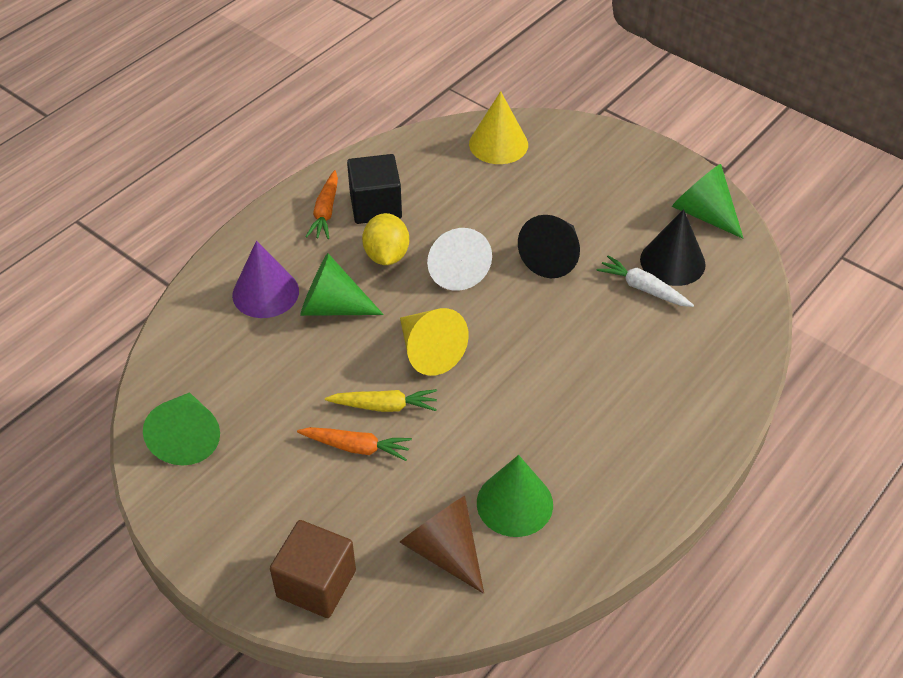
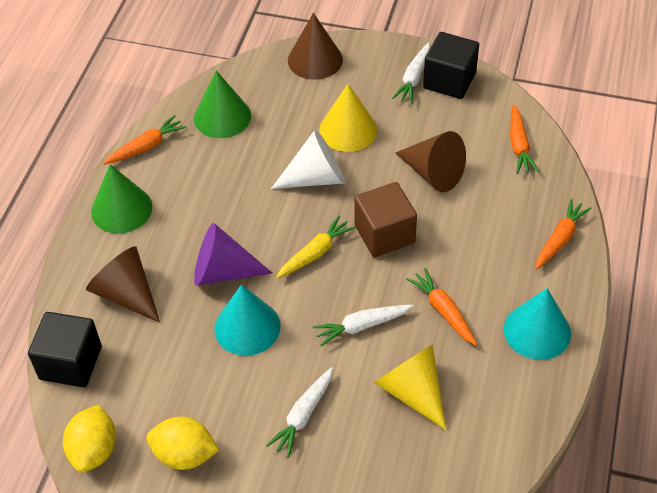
black cone: 2 -> 0
black cube: 1 -> 2
brown cone: 1 -> 3
green cone: 4 -> 2
orange carrot: 2 -> 4
turquoise cone: 0 -> 2
white carrot: 1 -> 3
yellow lemon: 1 -> 2

